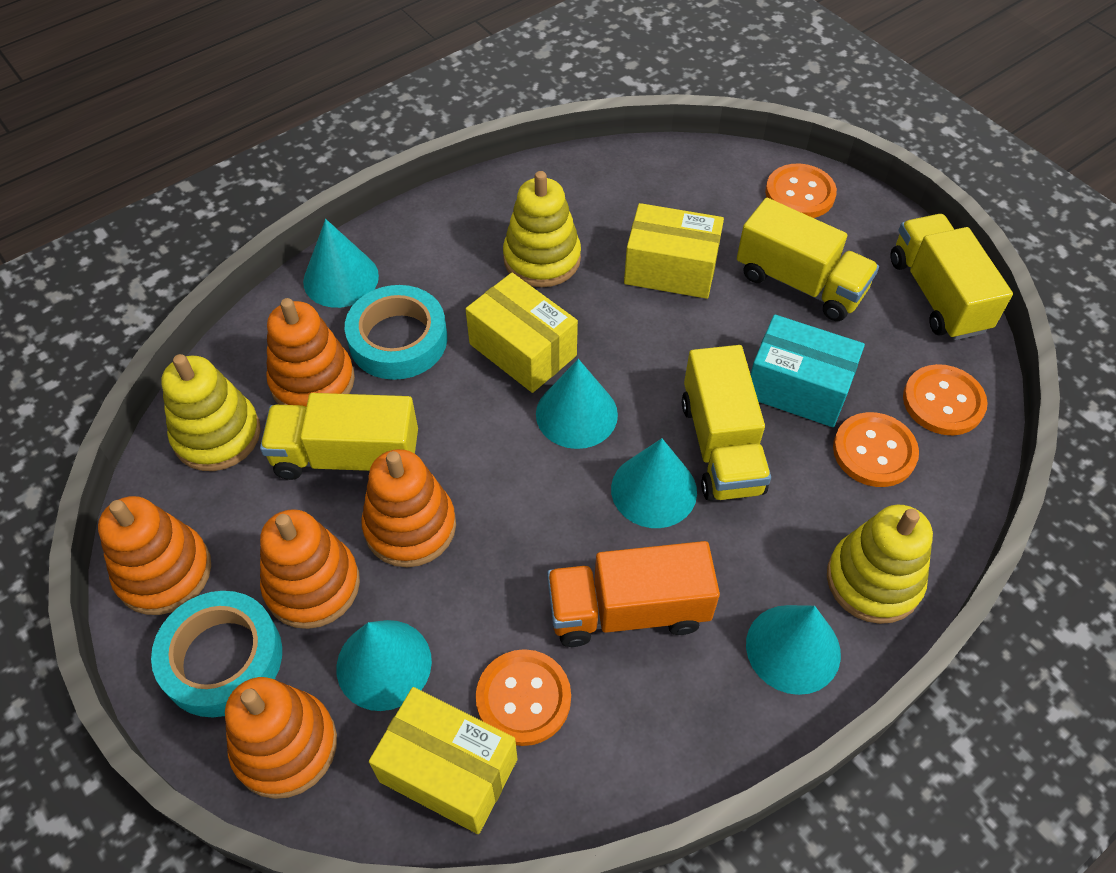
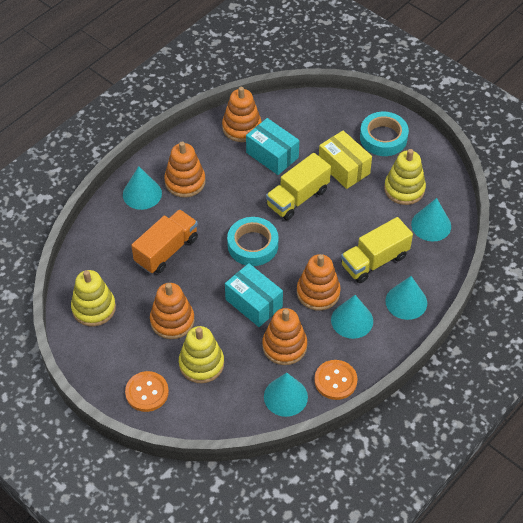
orange button: 4 -> 2
turquoise box: 1 -> 2
yellow box: 3 -> 1
yellow truck: 4 -> 2

